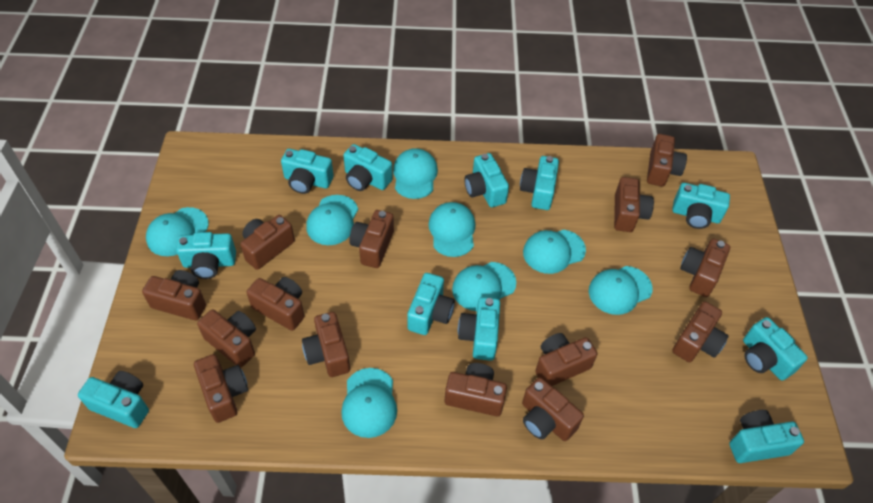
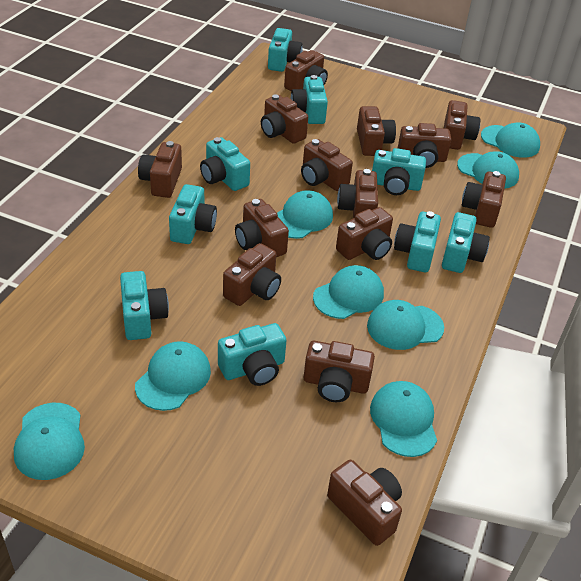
turquoise camera: 11 -> 9

